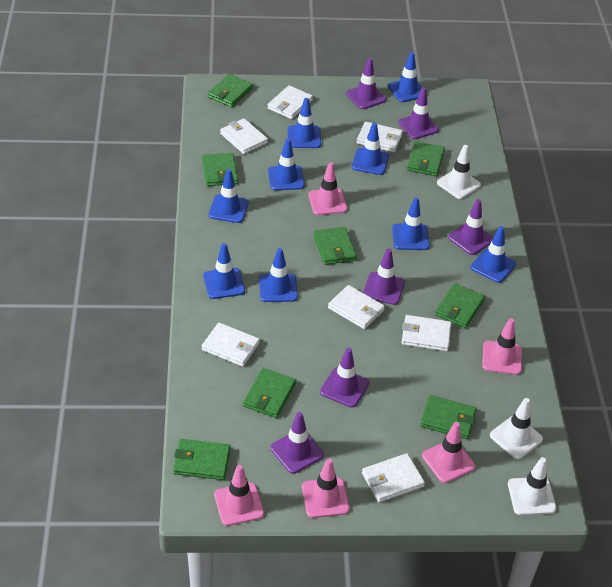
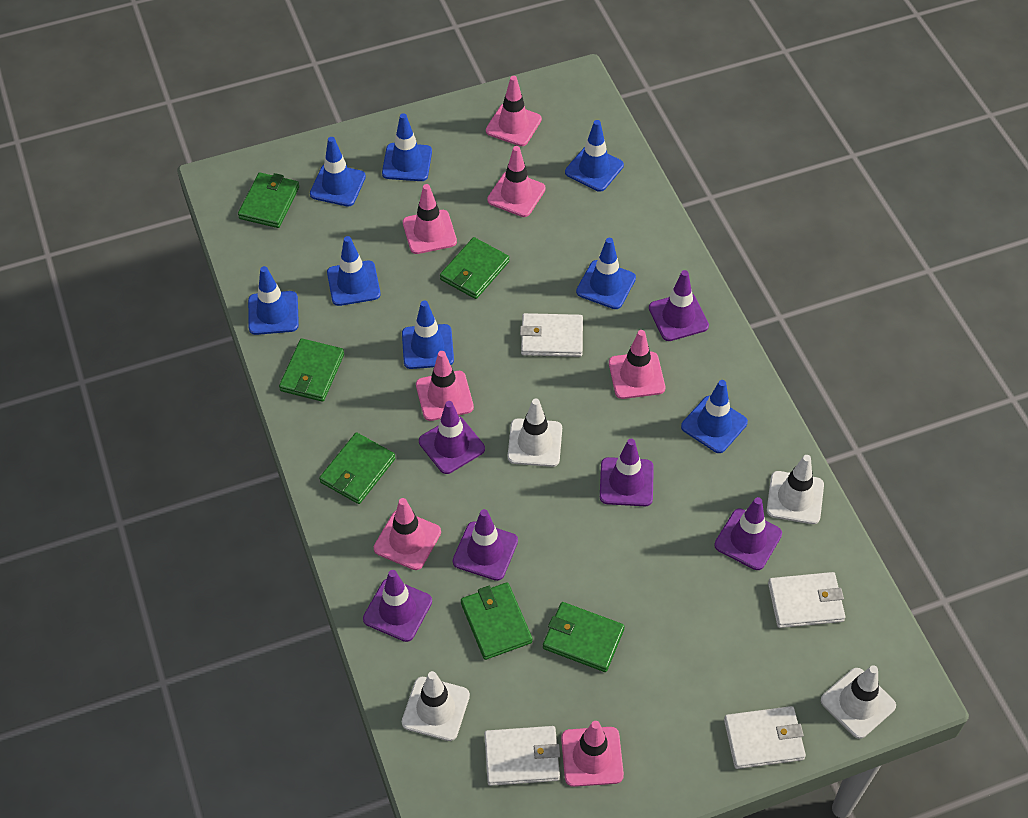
blue traffic cone: 9 -> 8
green wallet: 8 -> 6
pink traffic cone: 5 -> 7
white traffic cone: 3 -> 4
white wallet: 7 -> 4

